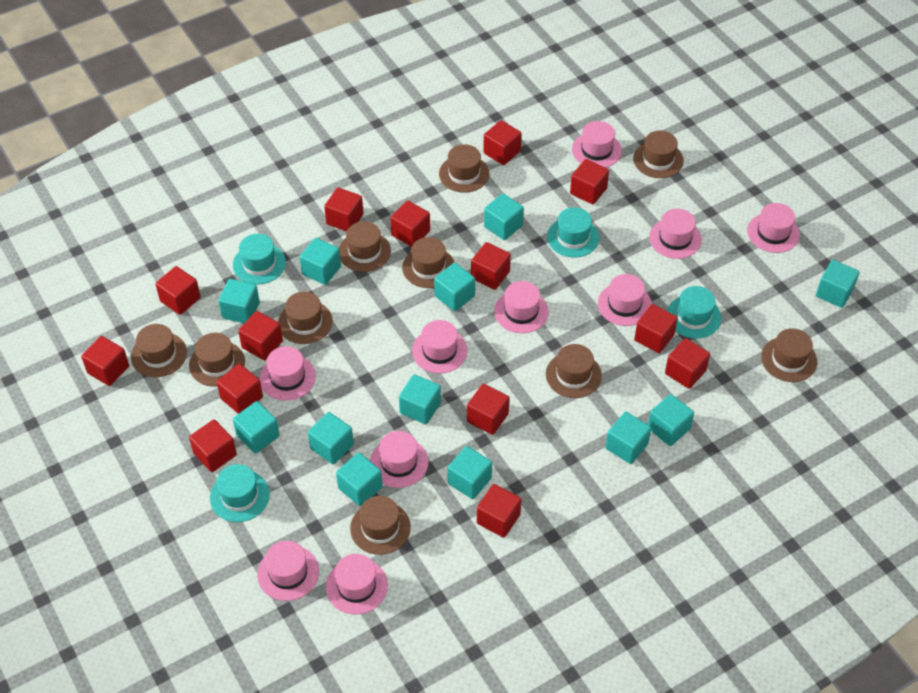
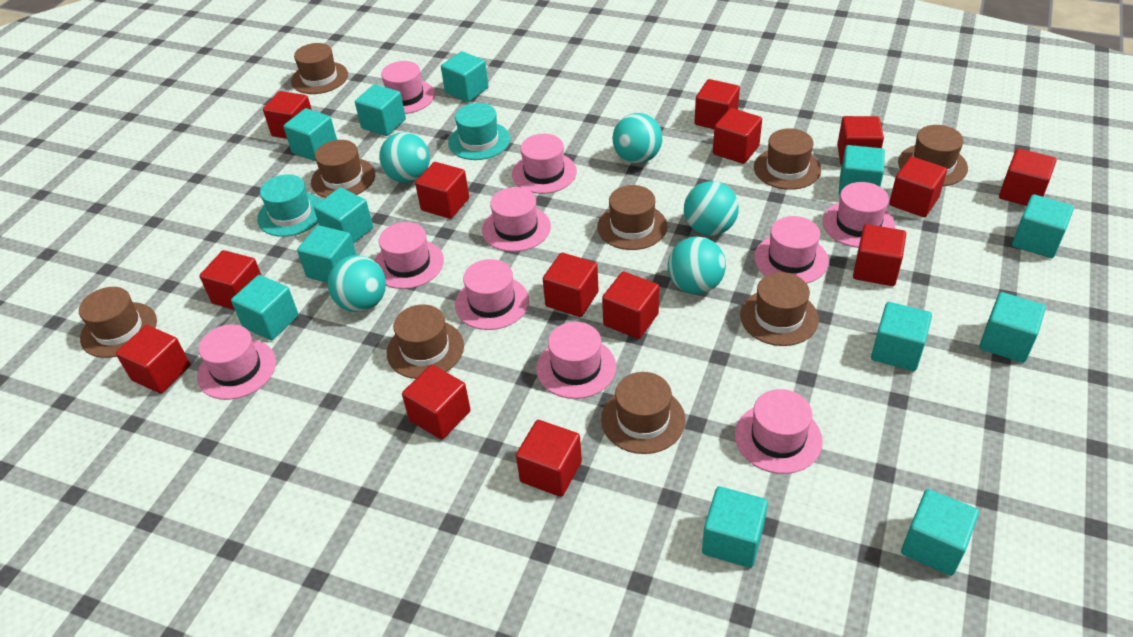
brown hat: 10 -> 9
turquoise ball: 0 -> 5
turquoise hat: 4 -> 2

